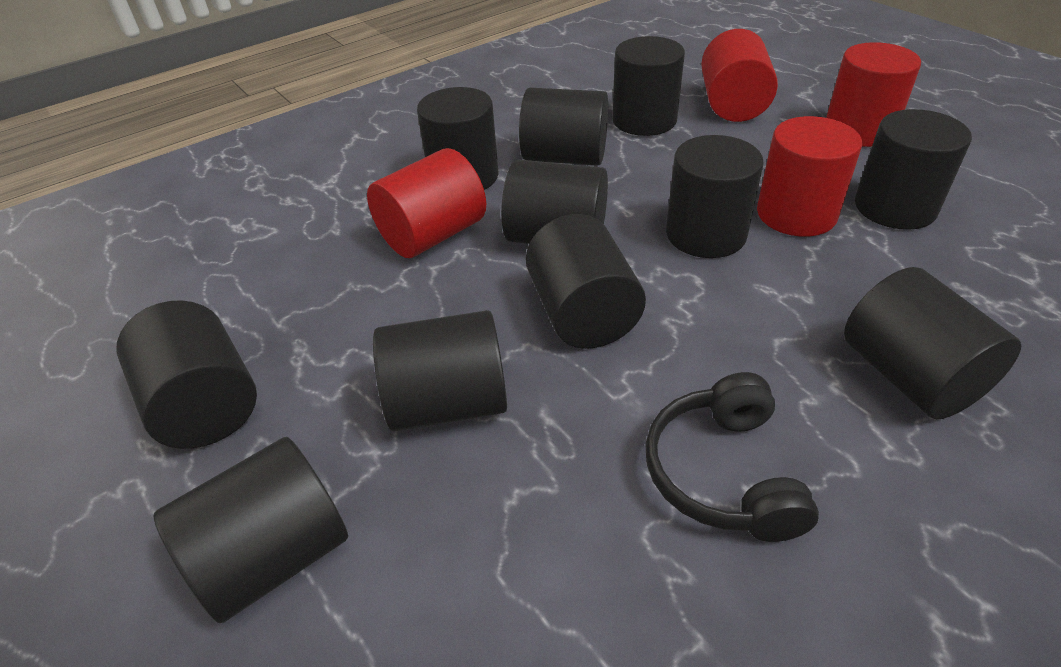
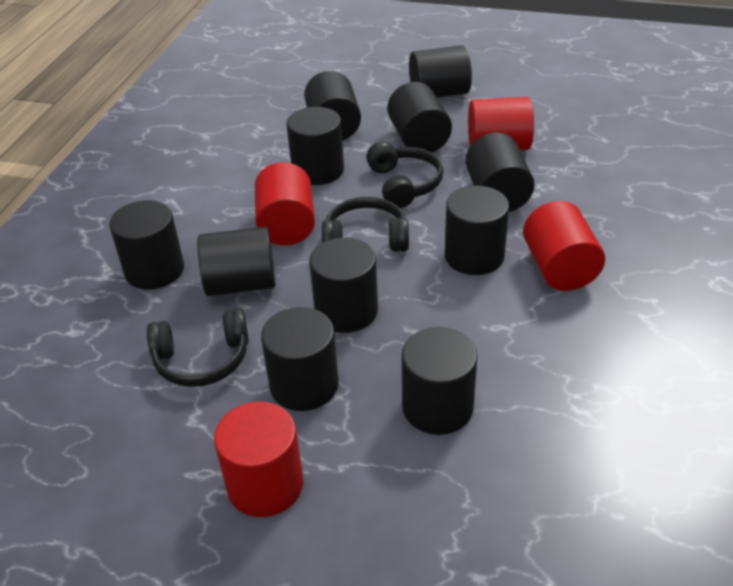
black headphones: 1 -> 3

